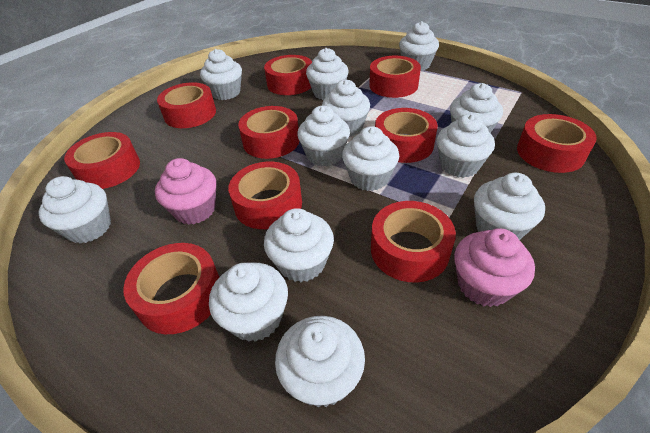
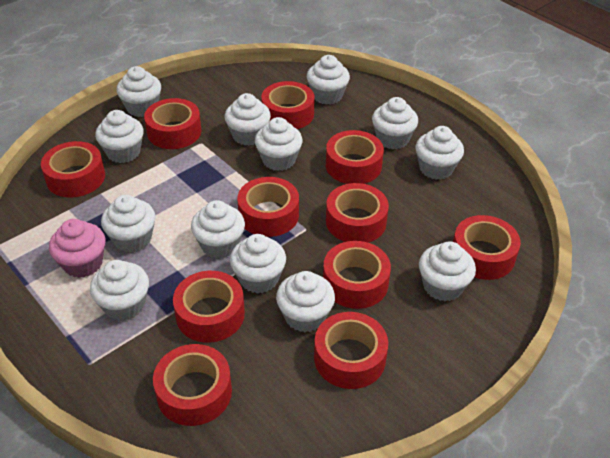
pink cupcake: 2 -> 1
red tape: 10 -> 11

